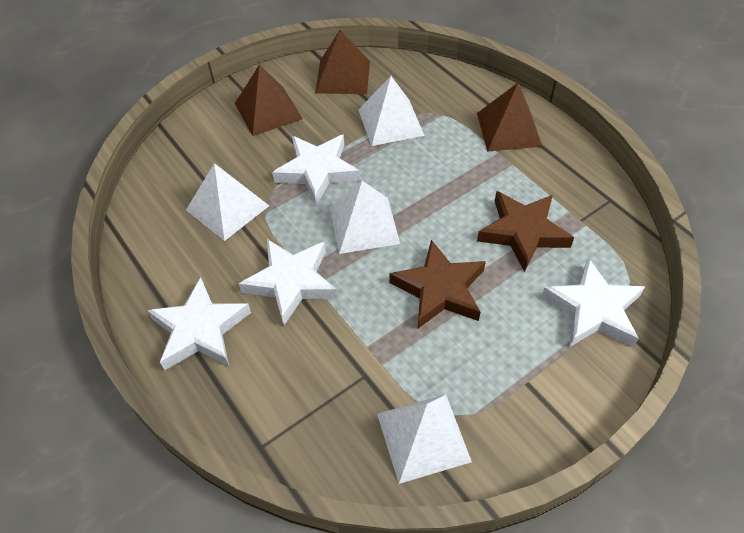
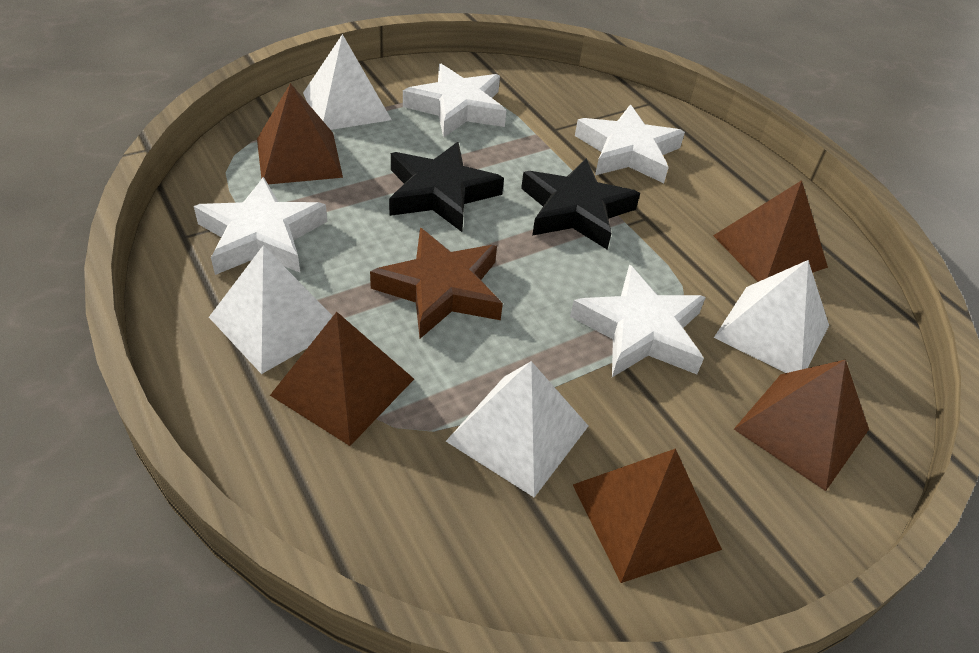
black star: 0 -> 2
brown pyramid: 3 -> 5
brown star: 2 -> 1

